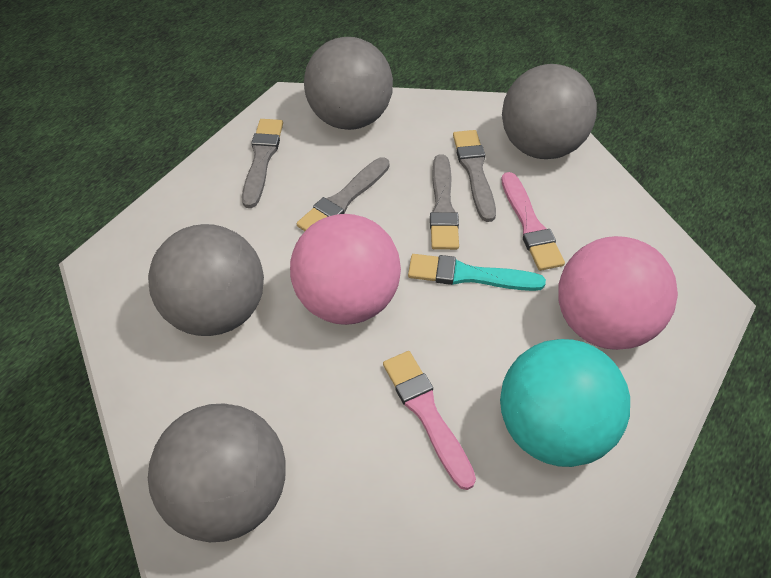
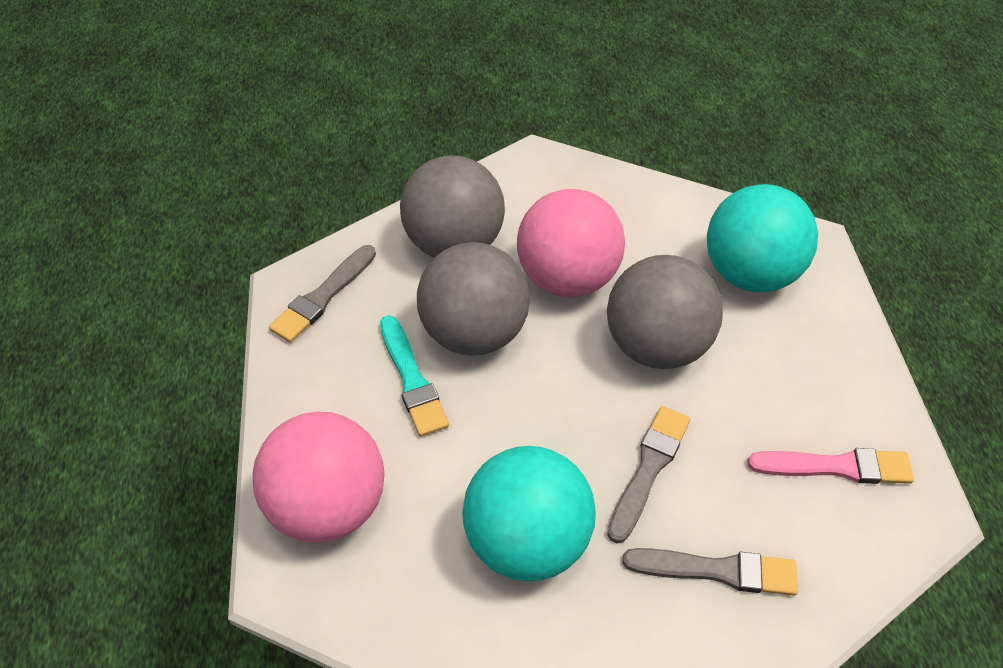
grey ball: 4 -> 3
grey brush: 4 -> 3
pink brush: 2 -> 1
turquoise ball: 1 -> 2

